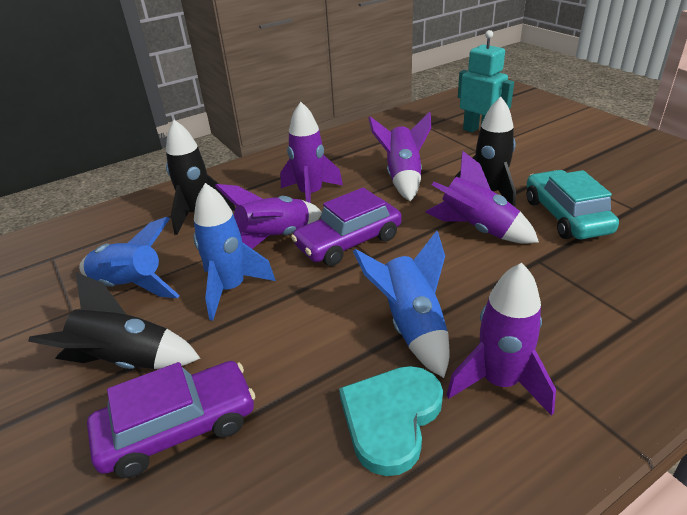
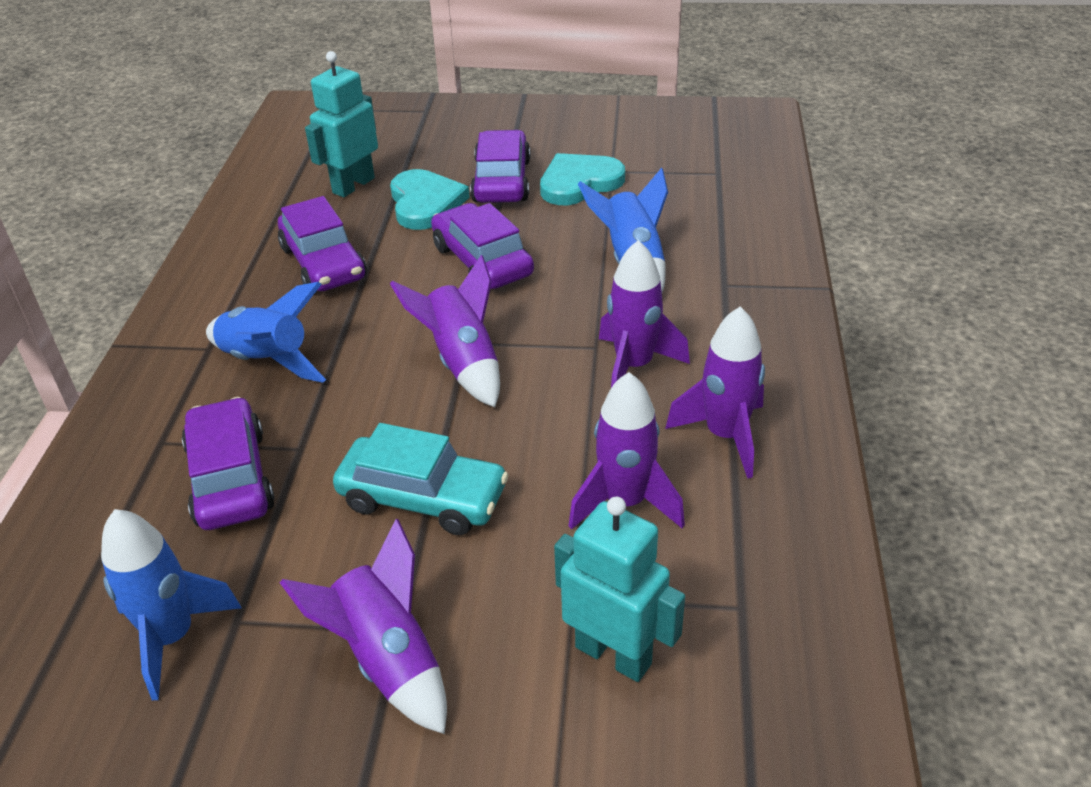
black rocket: 3 -> 0
purple car: 2 -> 4
turquoise heart: 1 -> 2
turquoise robot: 1 -> 2

